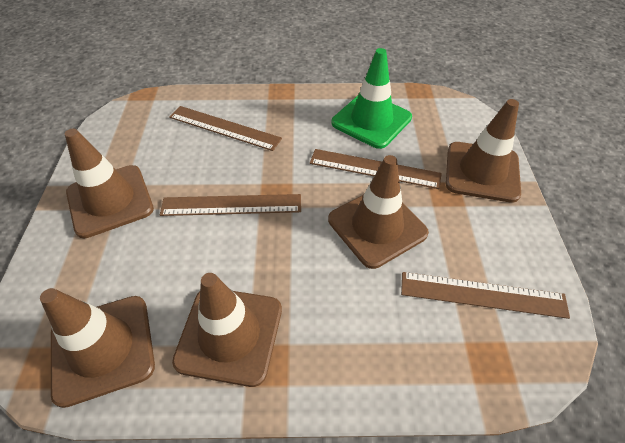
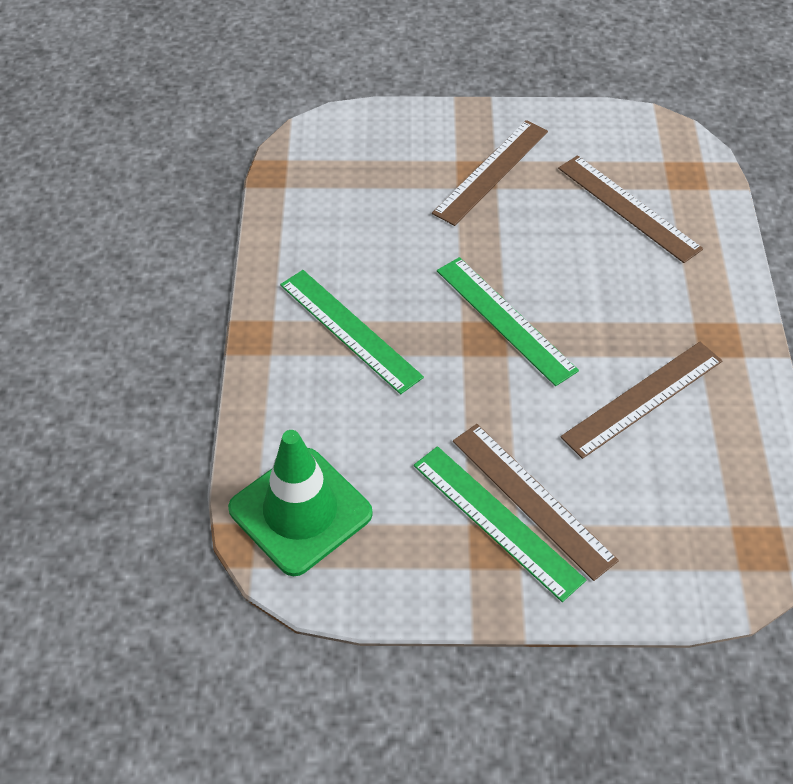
brown traffic cone: 5 -> 0
green ruler: 0 -> 3

